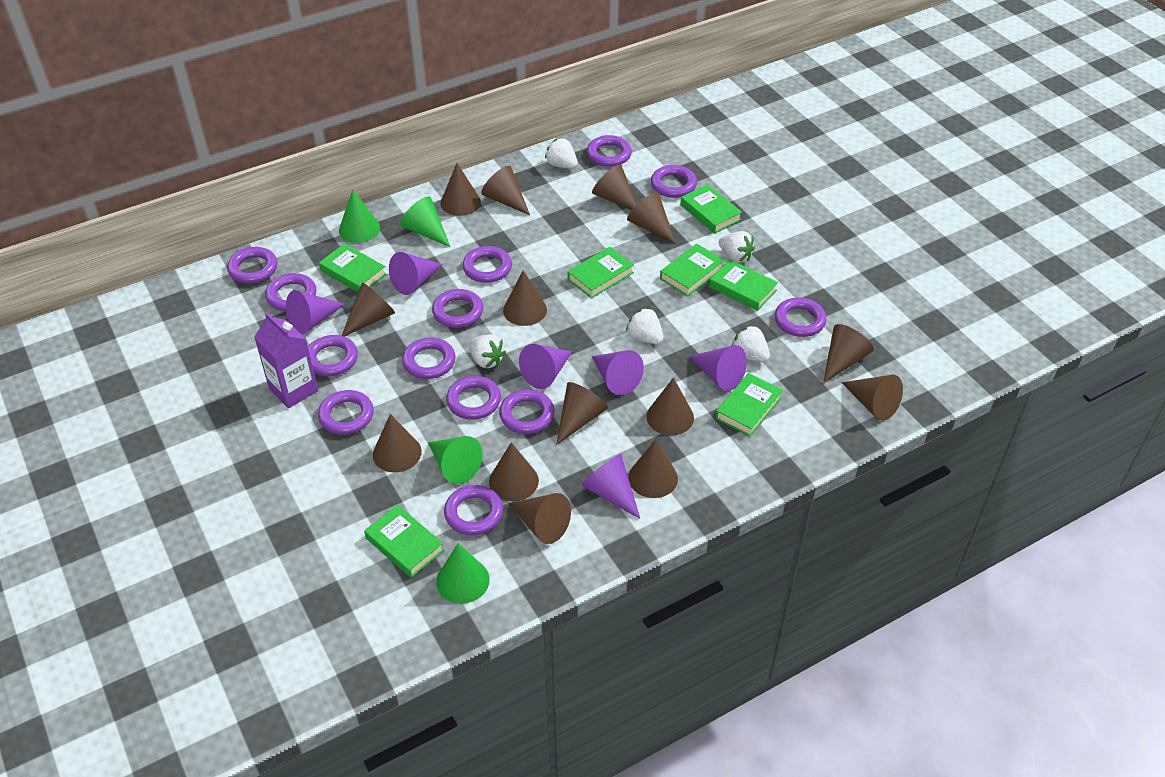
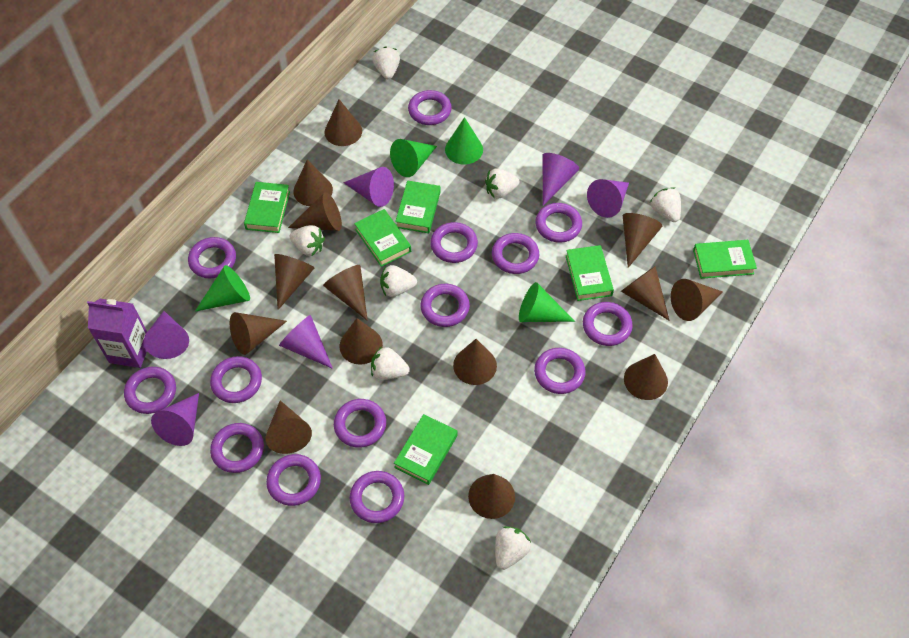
green book: 7 -> 6
purple ring: 13 -> 14
white strawberry: 5 -> 7

